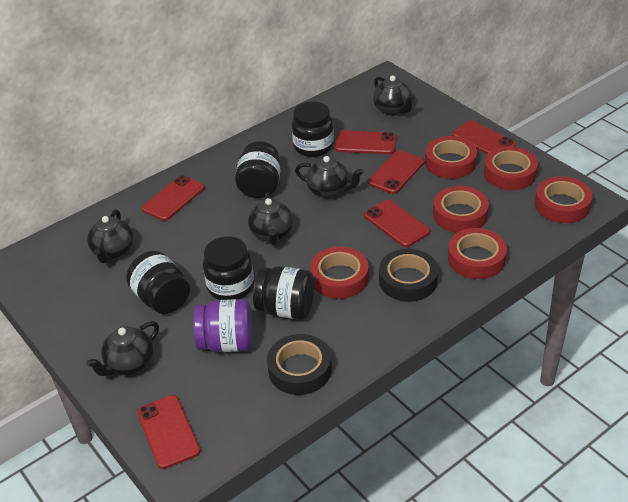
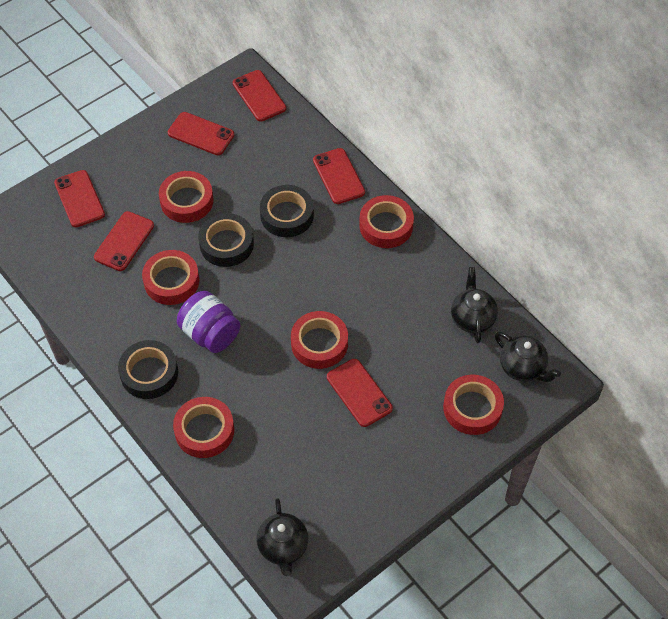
black jar: 5 -> 0
black tape: 2 -> 3
black teapot: 5 -> 3

